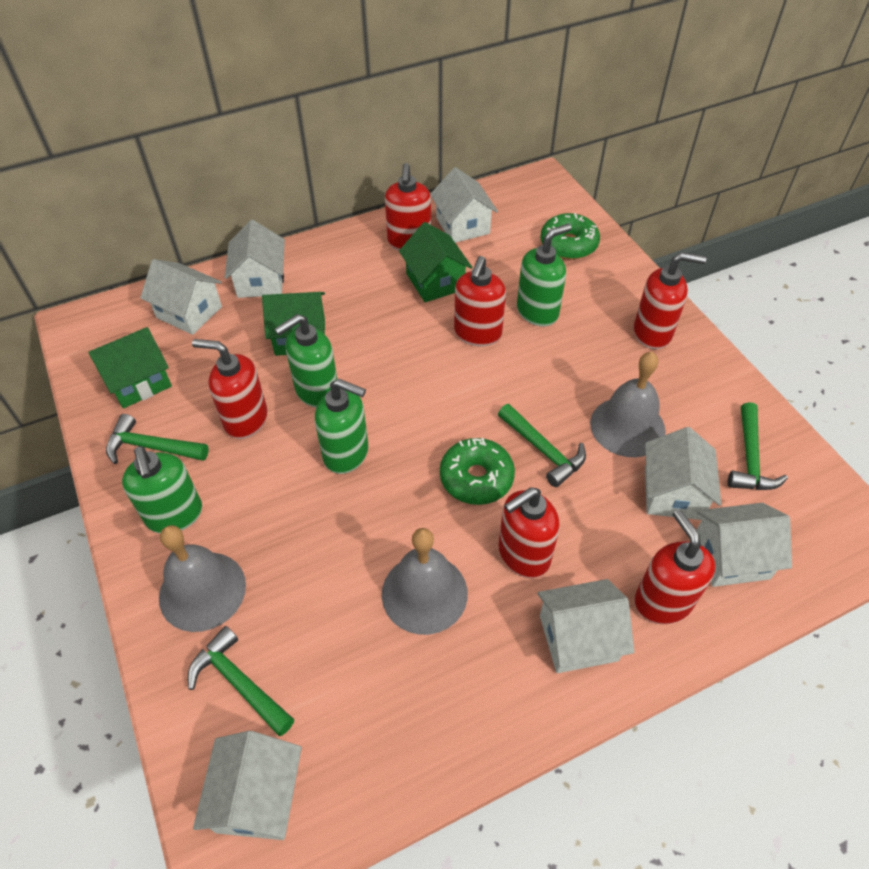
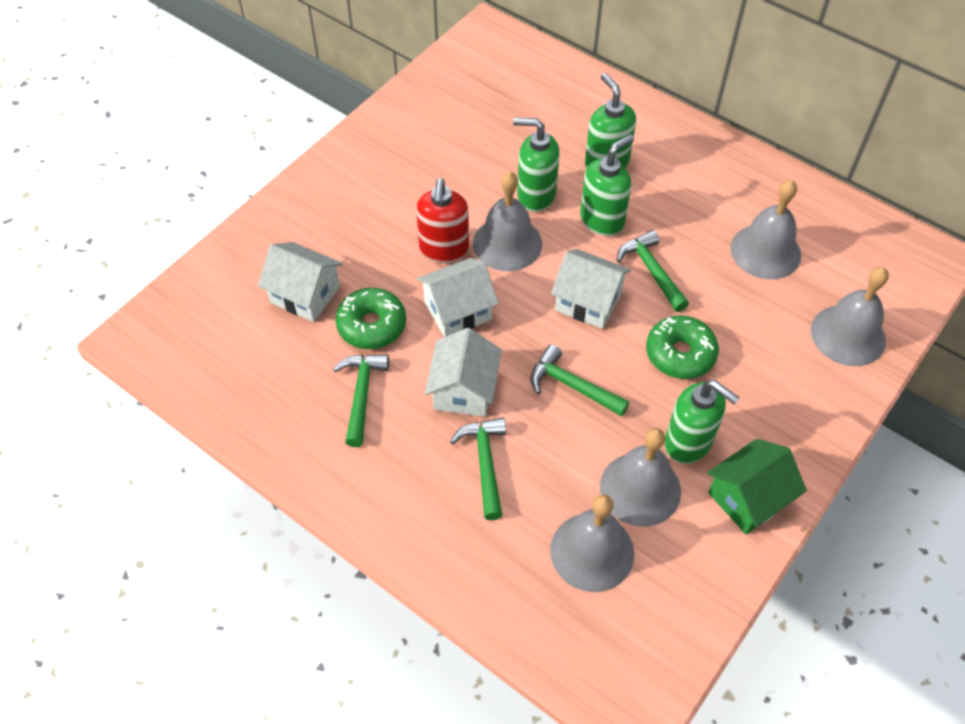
green house: 3 -> 1
grey bell: 3 -> 5
red soap dispenser: 6 -> 1
white house: 7 -> 4

